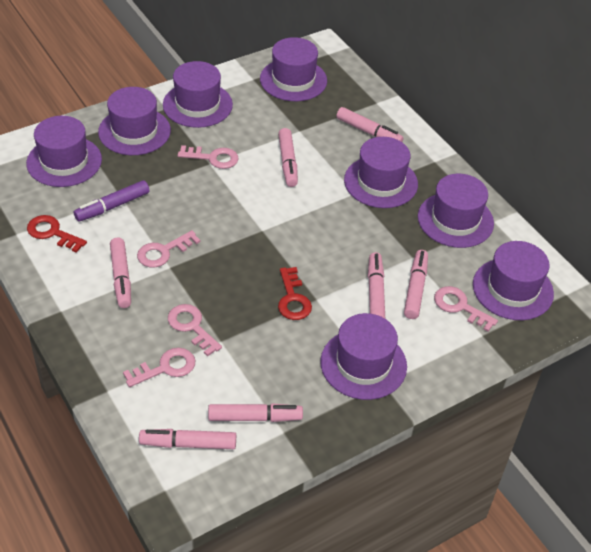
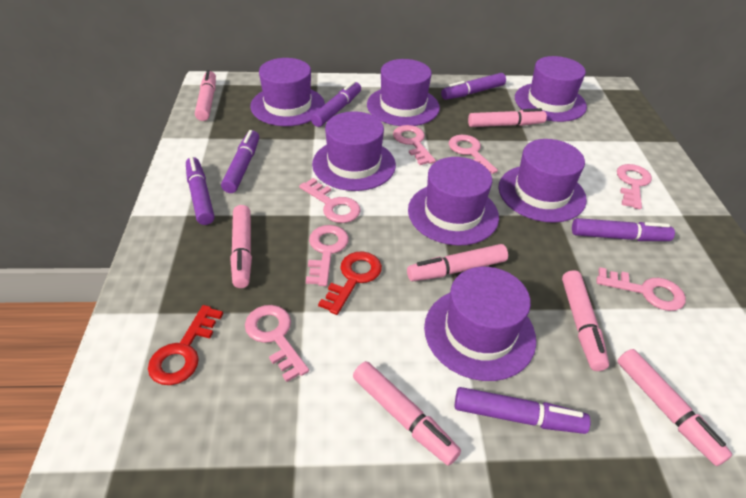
pink key: 5 -> 7
purple hat: 8 -> 7
purple marker: 1 -> 6

